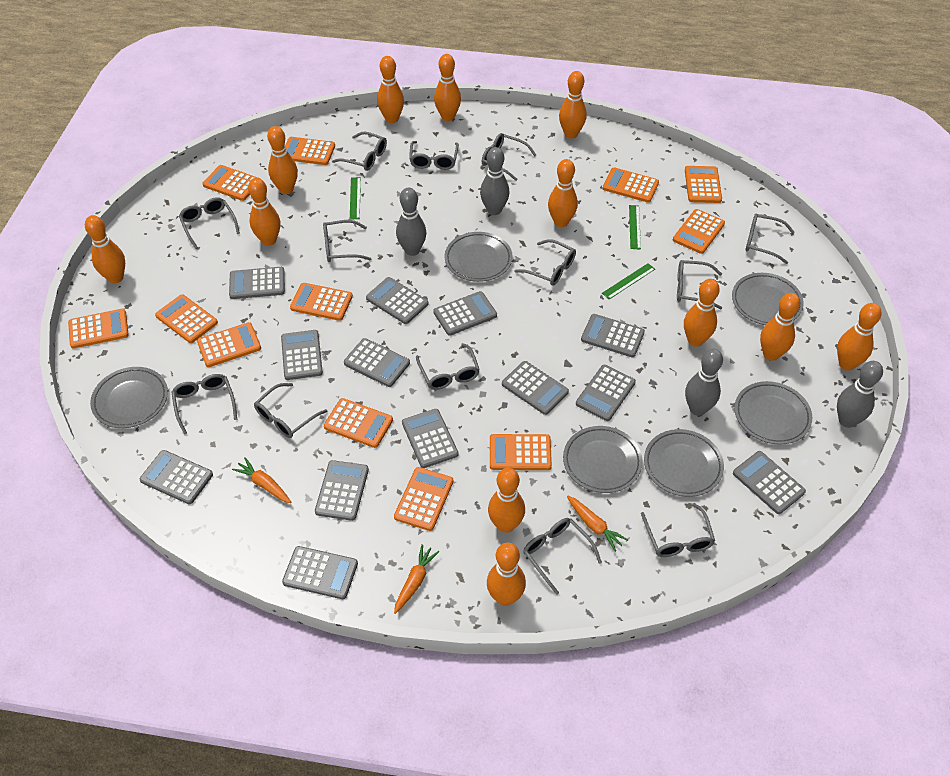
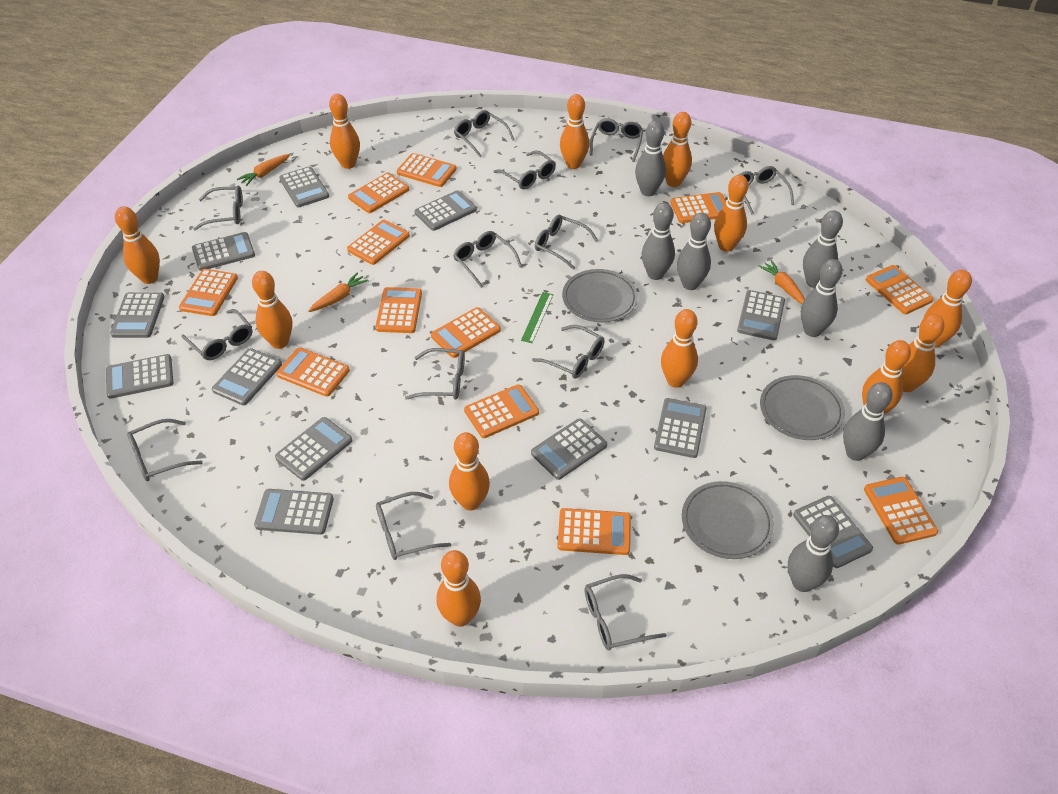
green ruler: 3 -> 1
grey bowling pin: 4 -> 7
grey calculator: 13 -> 12
grey plate: 6 -> 3

